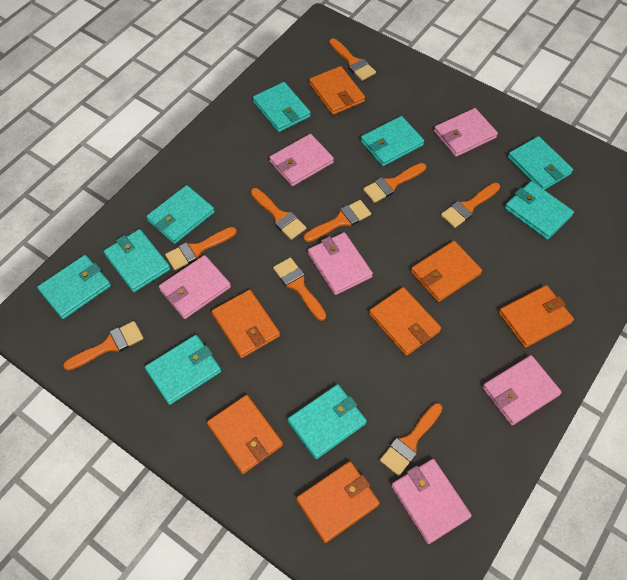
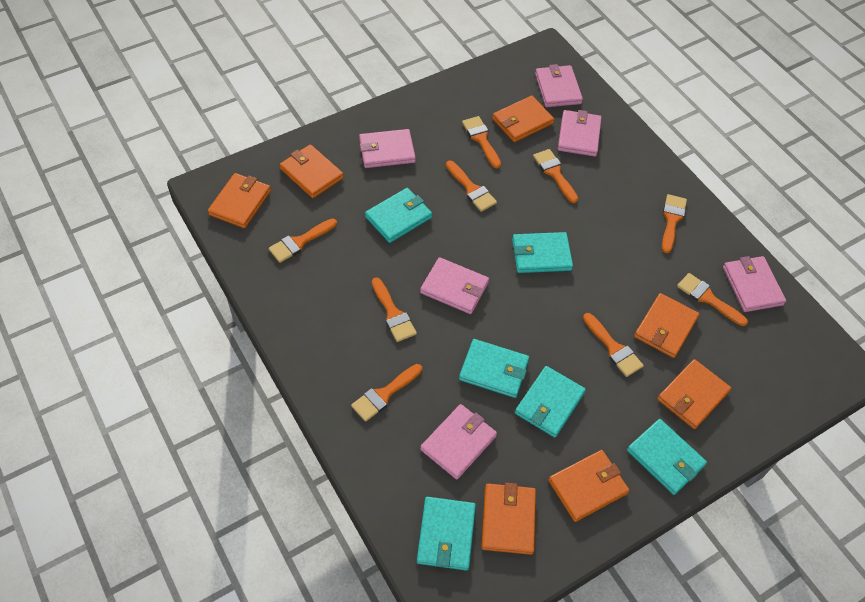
turquoise wallet: 9 -> 6

